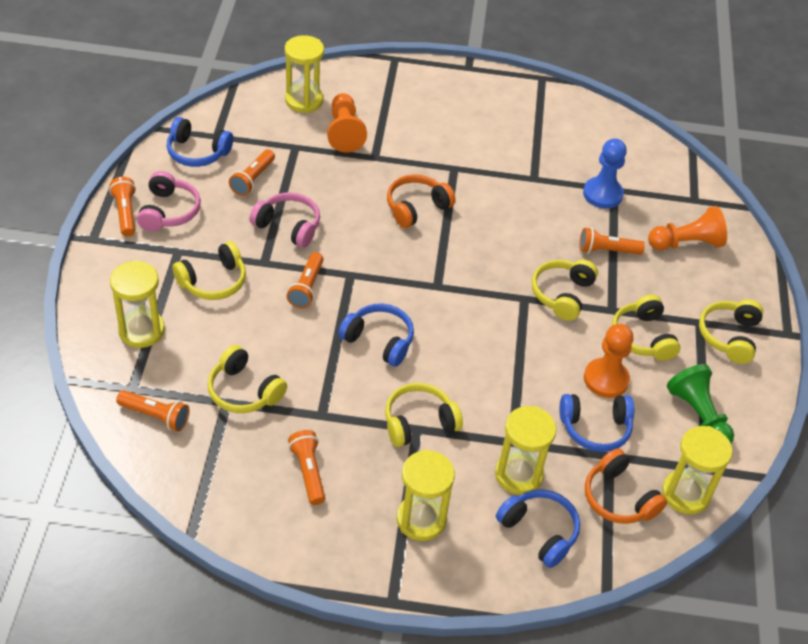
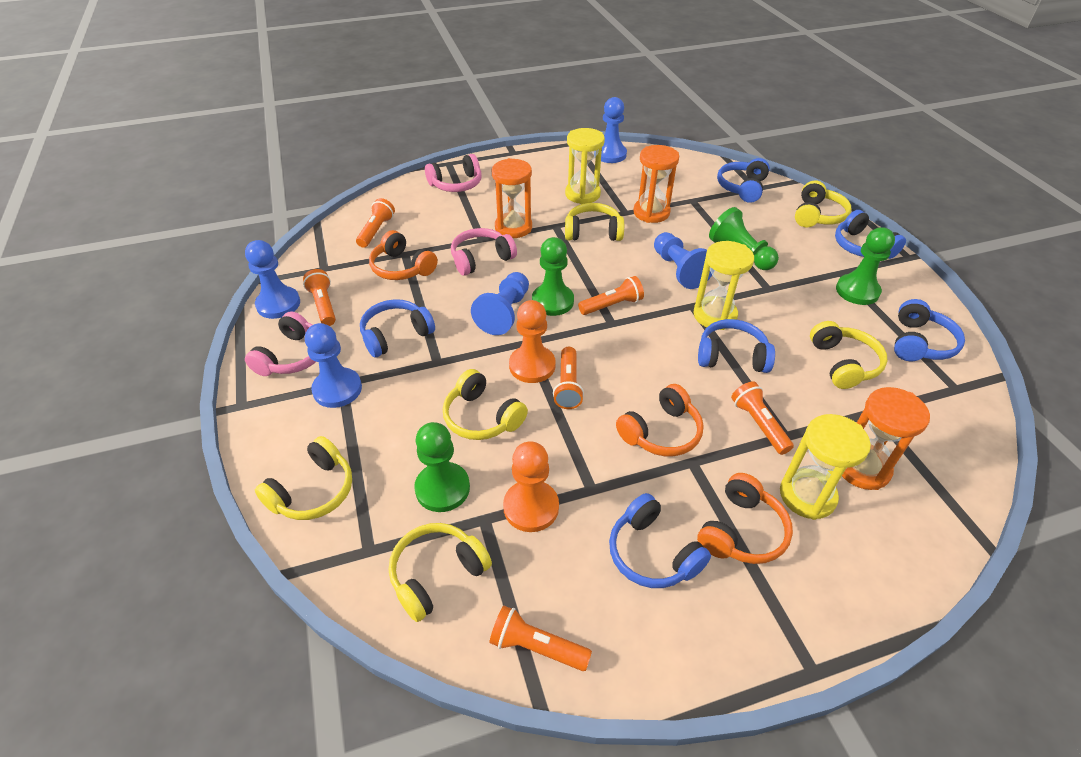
blue headphones: 4 -> 6
blue pawn: 1 -> 5
green pawn: 1 -> 4
orange headphones: 2 -> 3
orange hourglass: 0 -> 3
orange pawn: 3 -> 2
pink headphones: 2 -> 3
yellow hourglass: 5 -> 3

